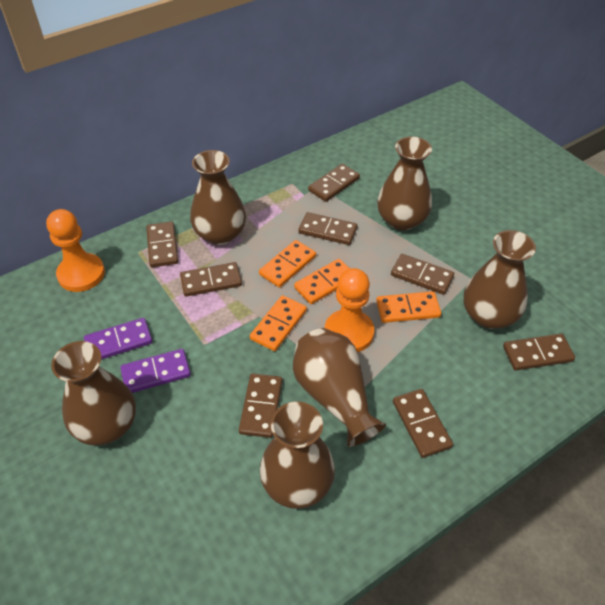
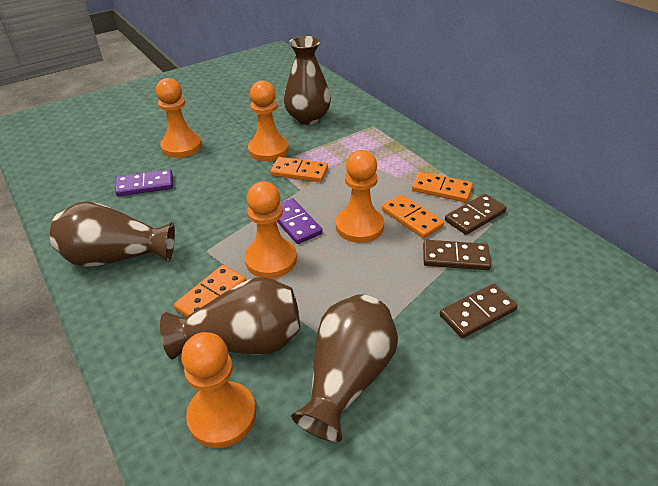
brown domino: 8 -> 3
brown vase: 6 -> 4
orange pawn: 2 -> 5

